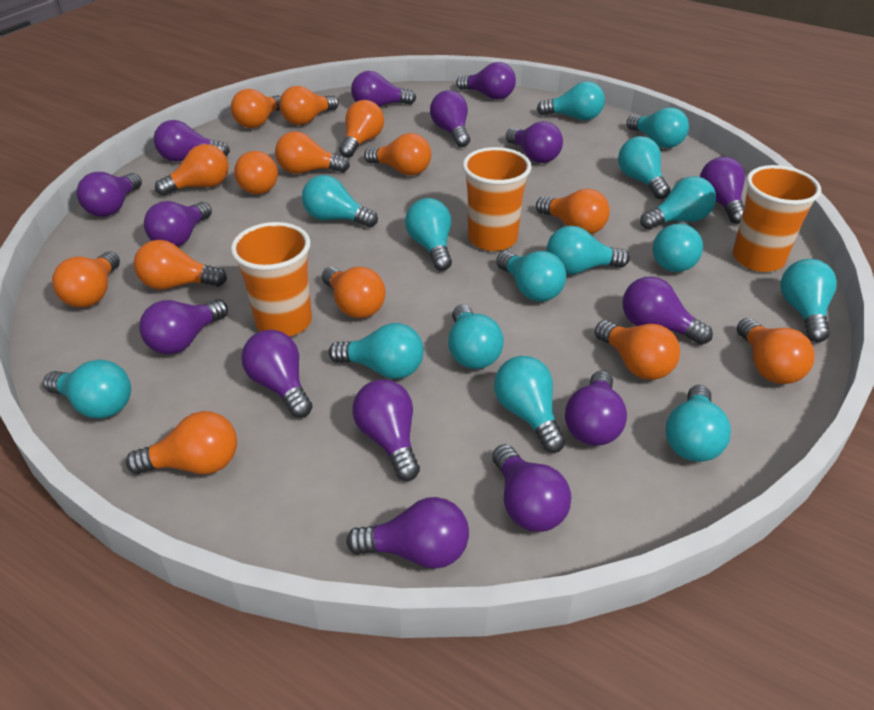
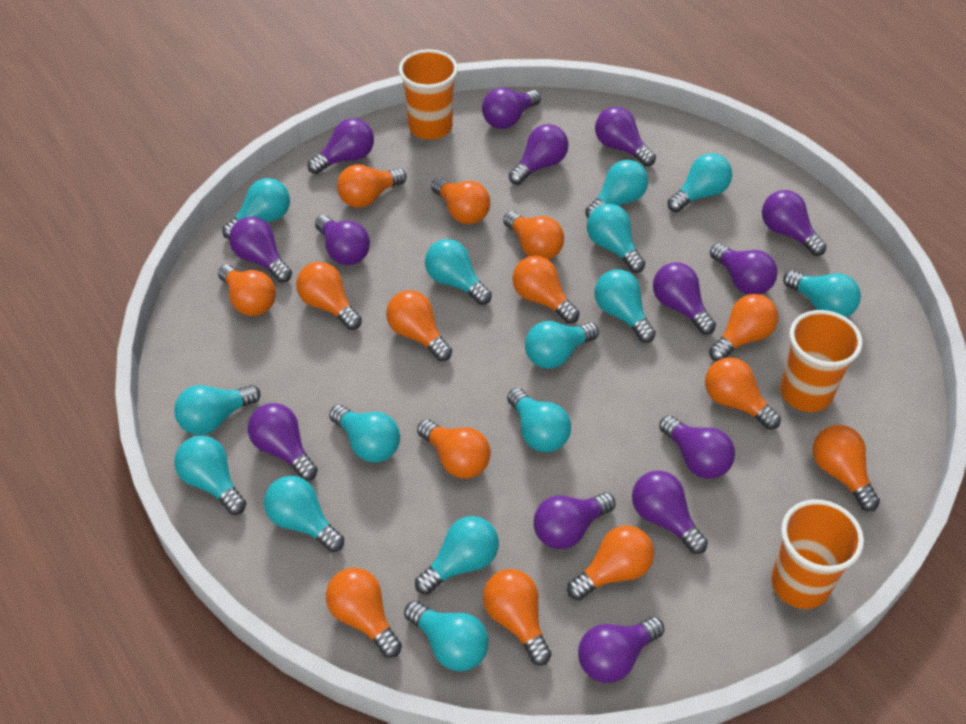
purple light bulb: 15 -> 14

